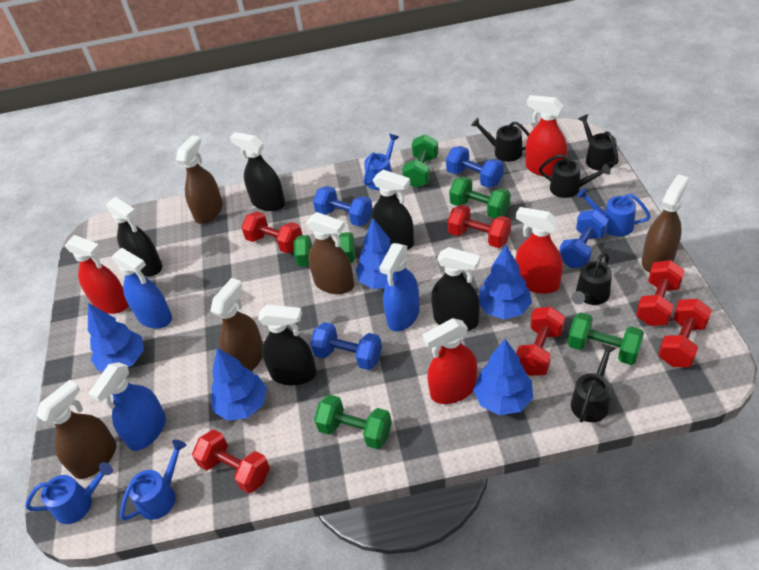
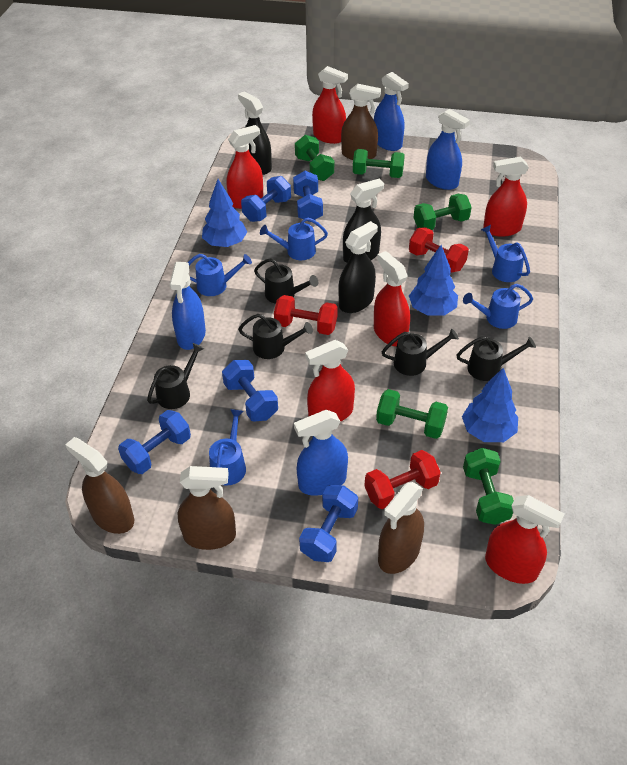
black spray bottle: 5 -> 3
blue dumbbell: 4 -> 5
blue spray bottle: 3 -> 4
blue tree: 5 -> 3
blue watering can: 4 -> 5
brown spray bottle: 5 -> 4
red dumbbell: 6 -> 3
red spray bottle: 4 -> 6

